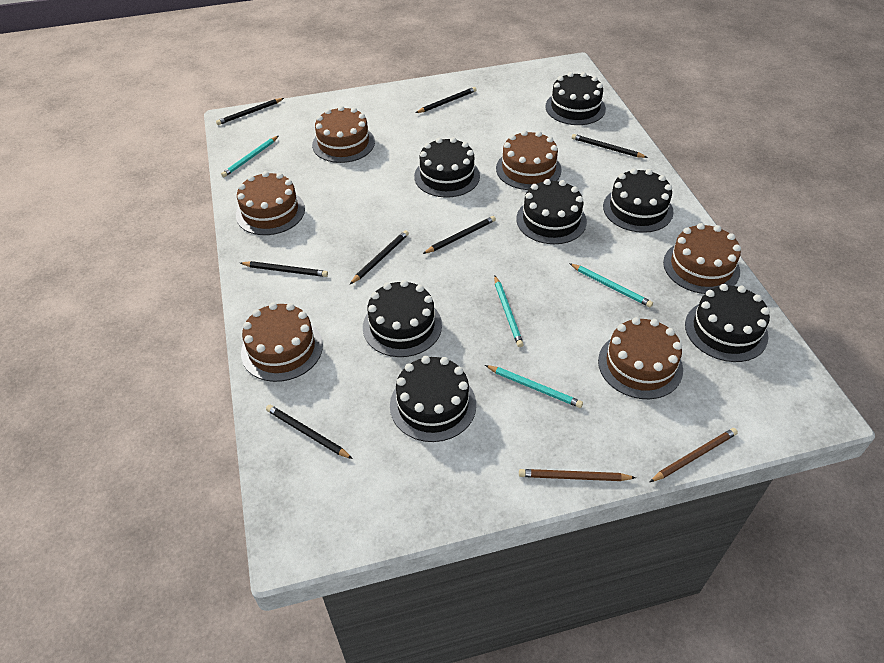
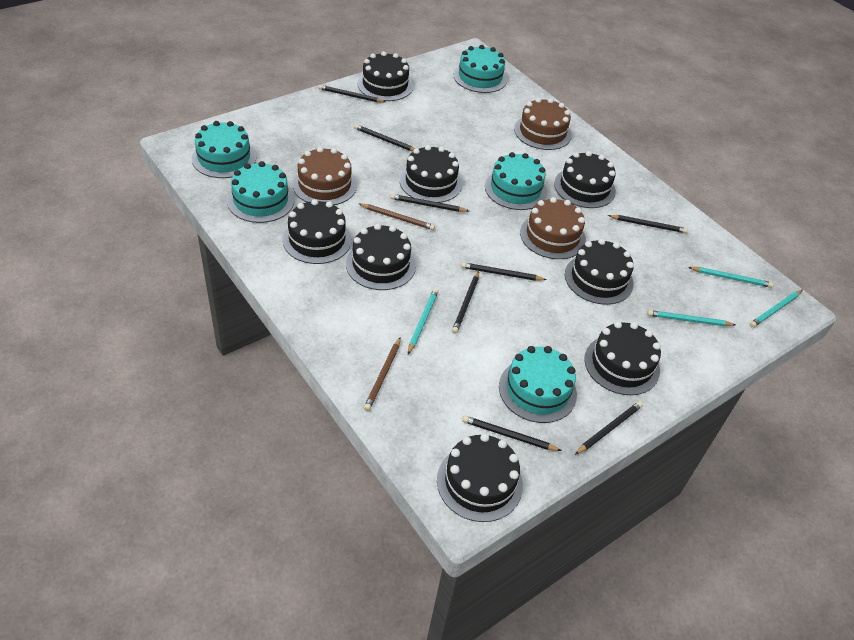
black cake: 7 -> 8
black pencil: 7 -> 8
brown cake: 6 -> 3
turquoise cake: 0 -> 5

